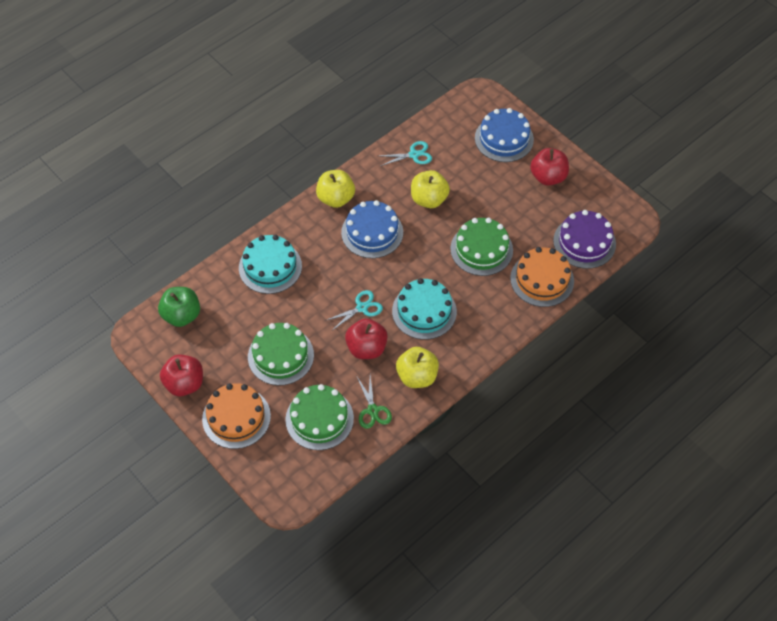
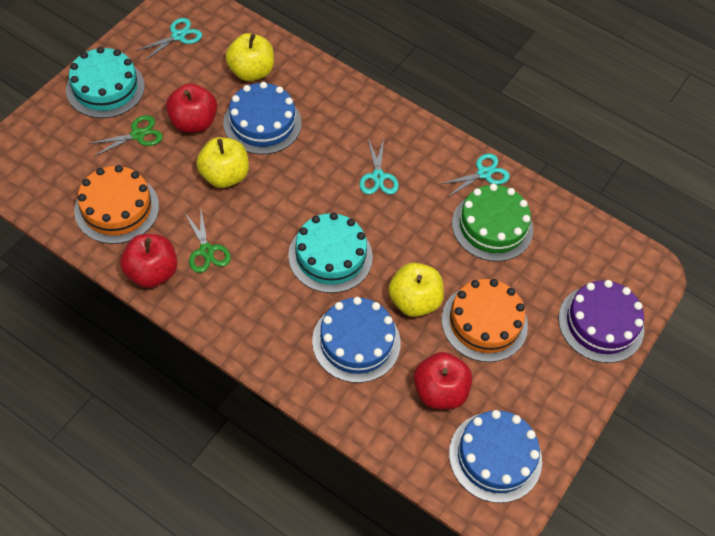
blue cake: 2 -> 3
green apple: 1 -> 0
green cake: 3 -> 1
green scissors: 1 -> 2
turquoise scissors: 2 -> 3

